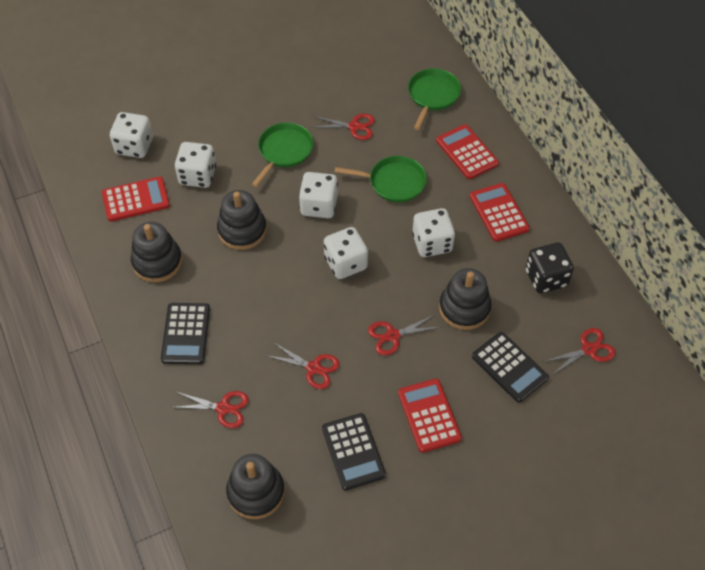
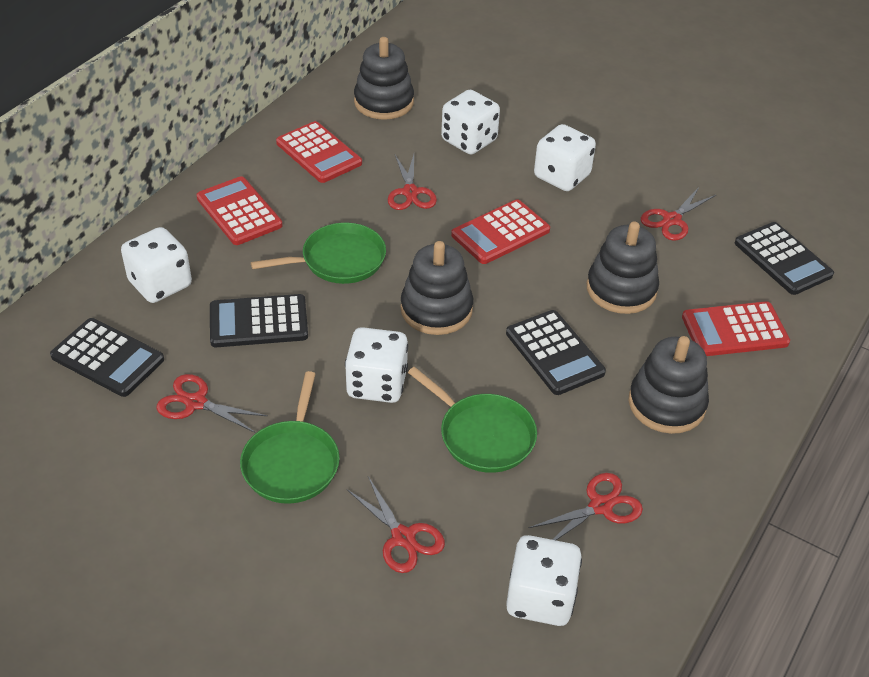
black calculator: 3 -> 4
black dice: 1 -> 0

